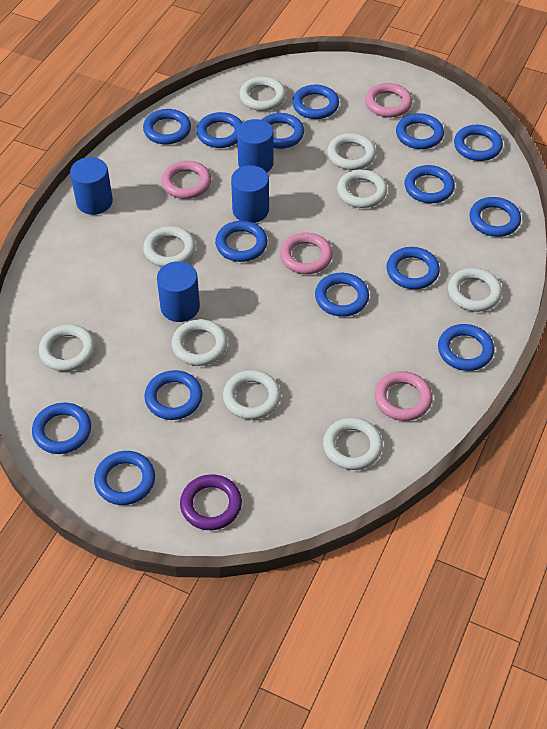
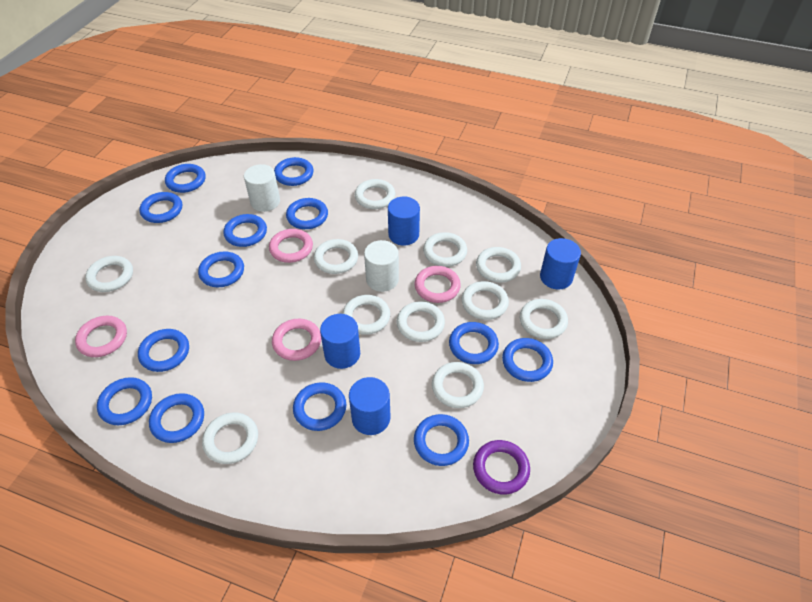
blue ring: 15 -> 13
white cylinder: 0 -> 2
white ring: 9 -> 11

